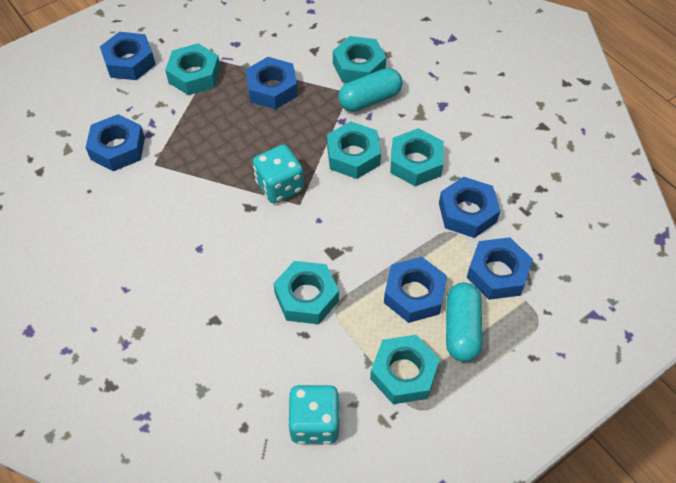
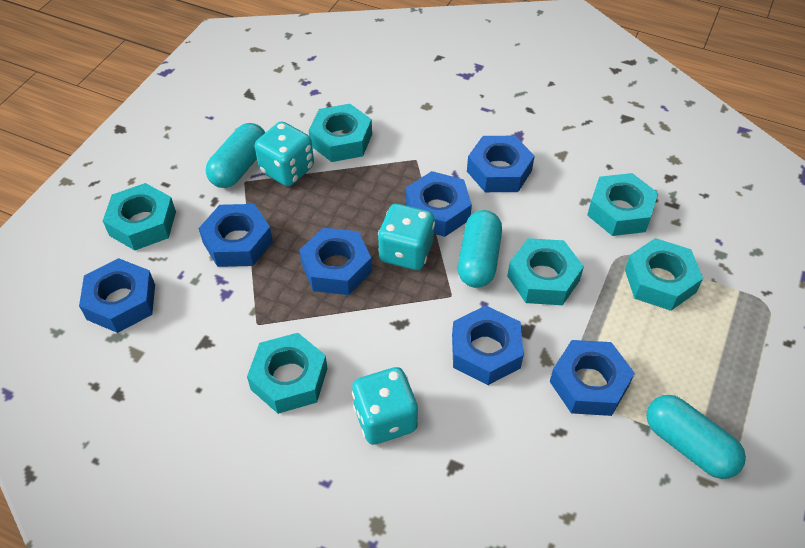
blue nut: 6 -> 7
turquoise capsule: 2 -> 3
turquoise dice: 2 -> 3

